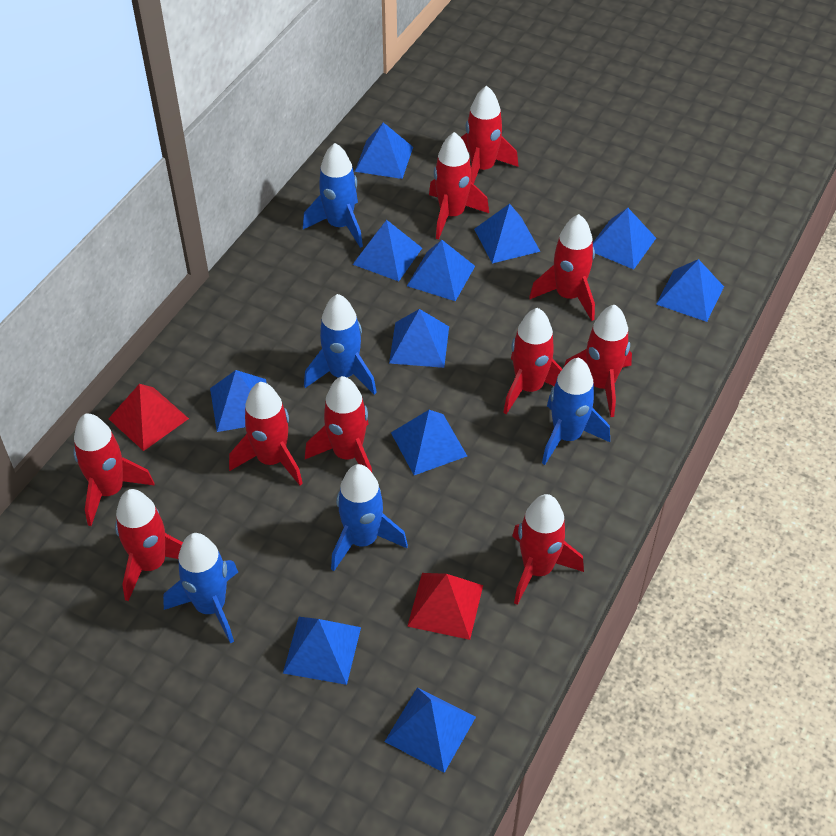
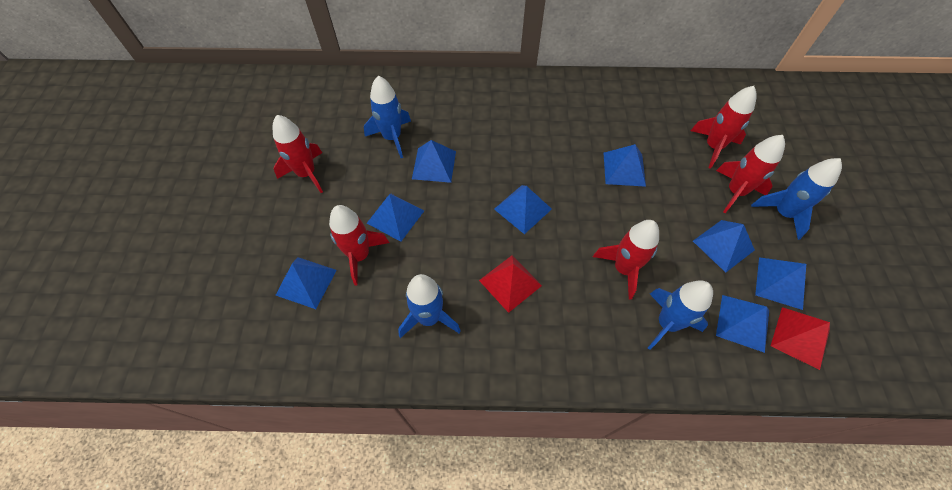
blue pyramid: 11 -> 8
blue rocket: 5 -> 4
red rocket: 10 -> 5

